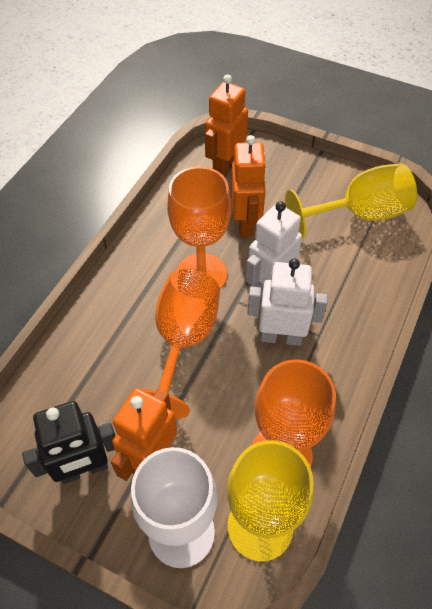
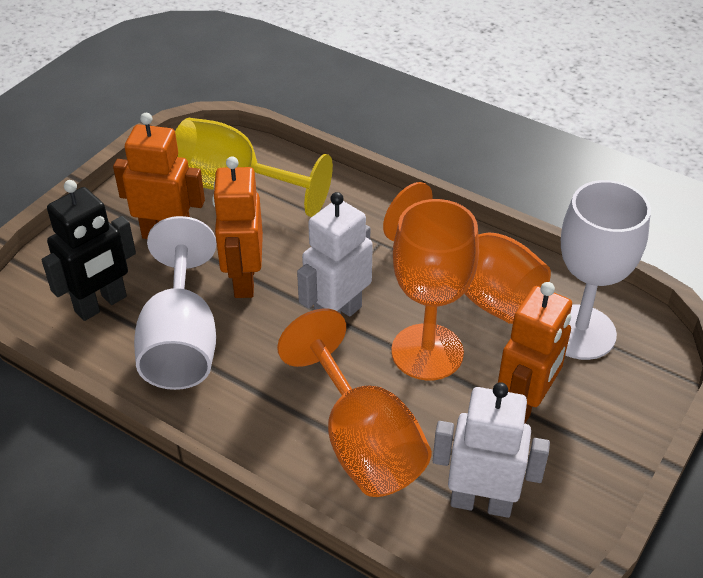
white goblet: 1 -> 2
yellow goblet: 2 -> 1

